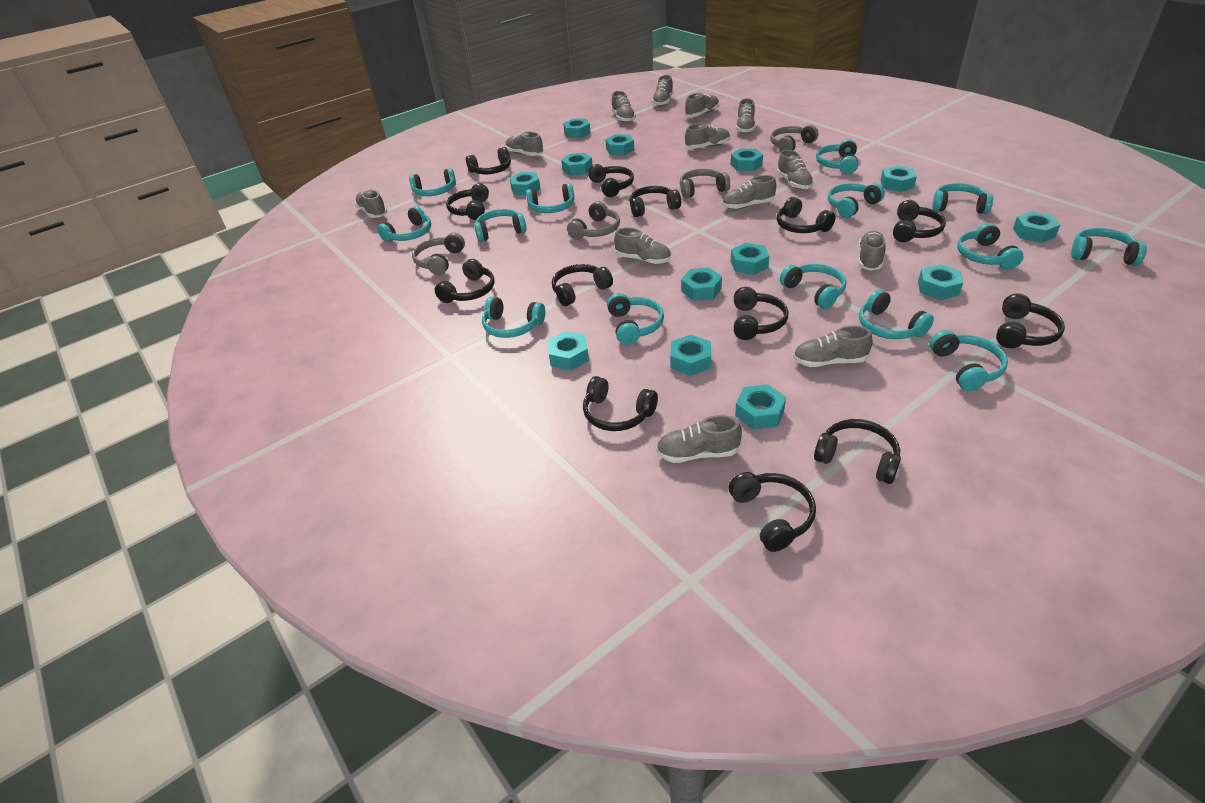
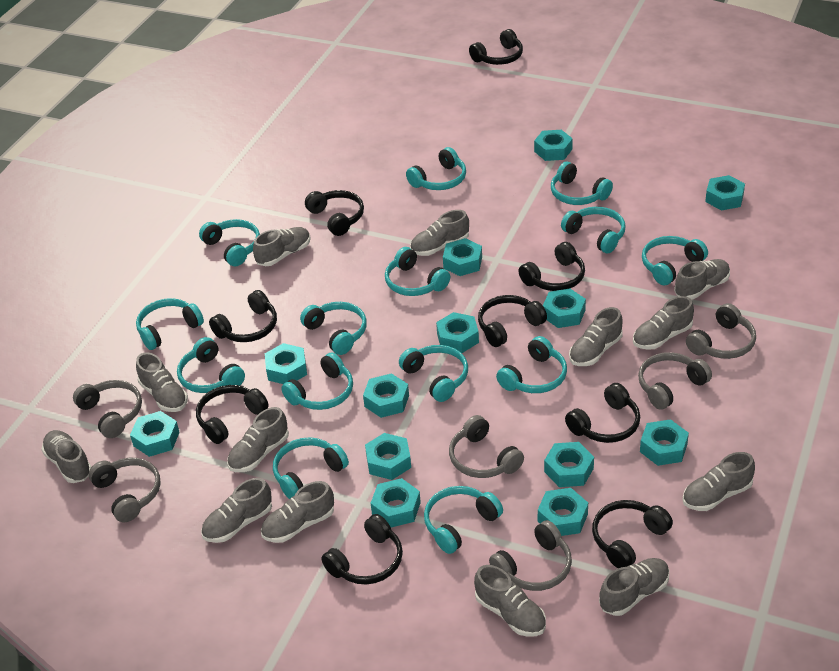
black headphones: 13 -> 9
grey headphones: 4 -> 6

